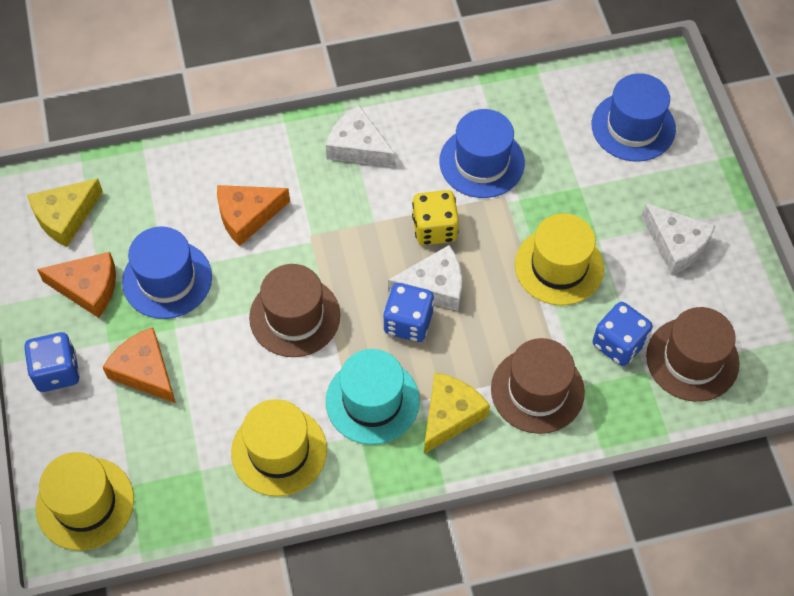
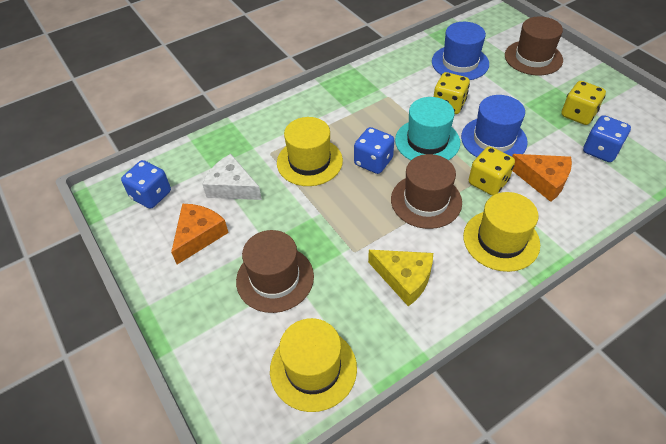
blue hat: 3 -> 2
orange cheese: 3 -> 2
white cheese: 3 -> 1
yellow cheese: 2 -> 1
yellow dice: 1 -> 3

